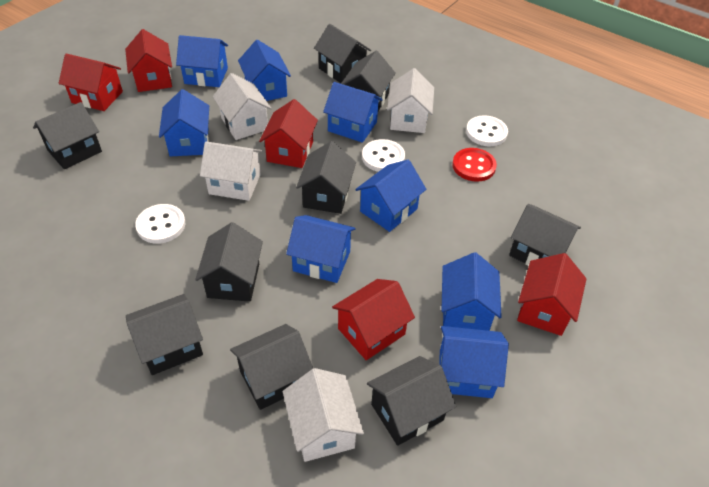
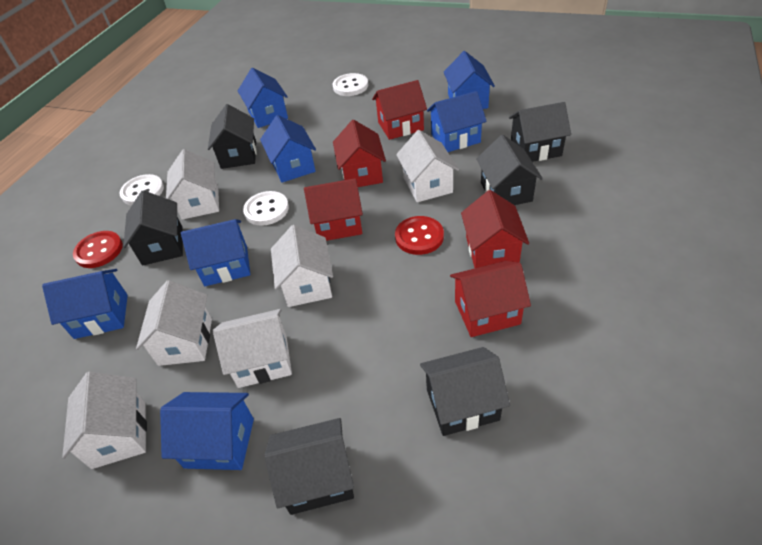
black house: 9 -> 6
blue house: 8 -> 7
red button: 1 -> 2
white house: 4 -> 6

